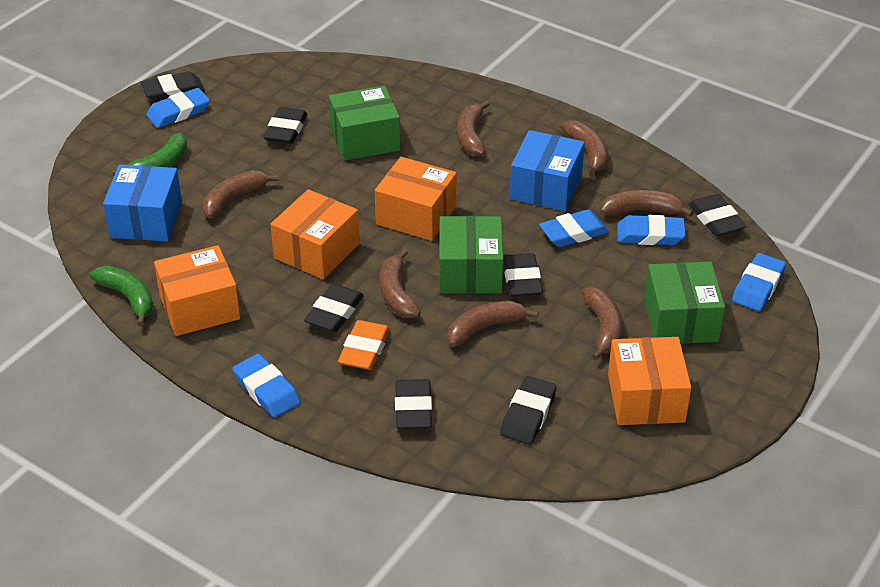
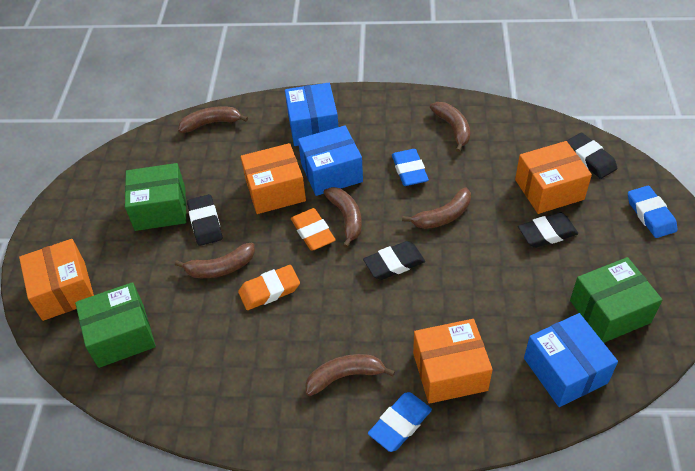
black eraser: 7 -> 4
blue box: 2 -> 3
blue eraser: 5 -> 3
brown banana: 7 -> 6
green banana: 2 -> 0
orange eraser: 1 -> 2

